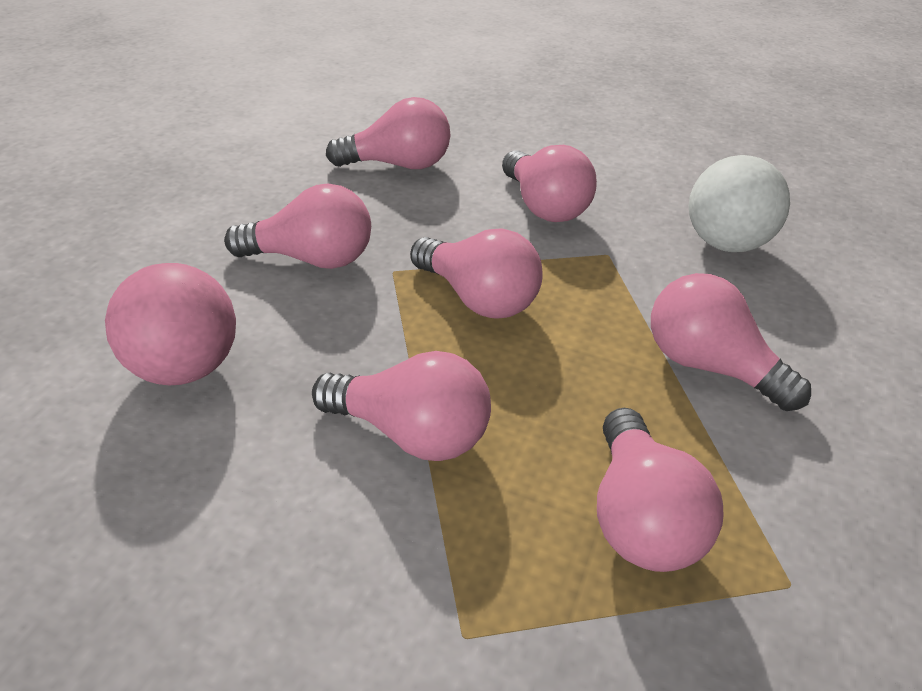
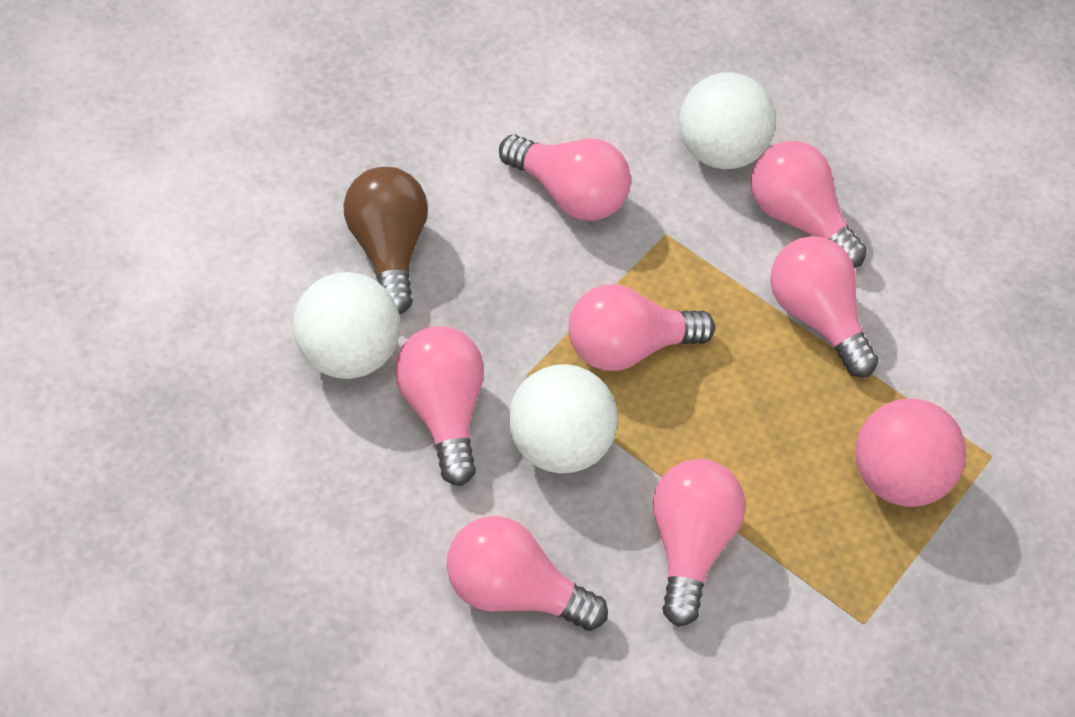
brown light bulb: 0 -> 1
white ball: 1 -> 3

